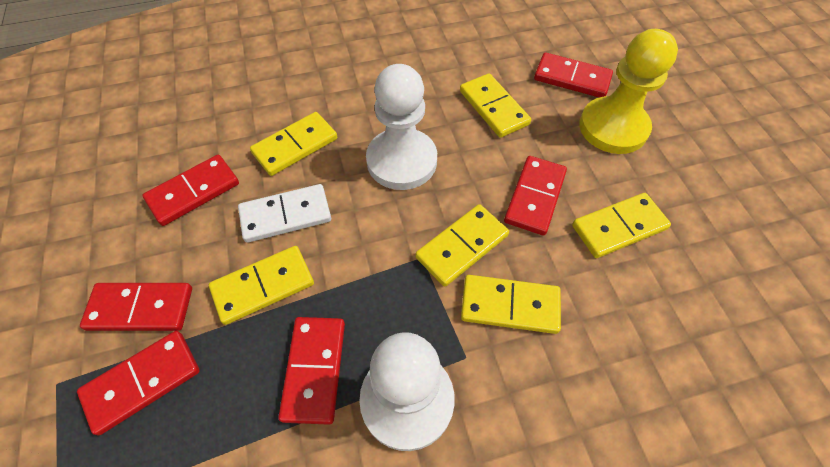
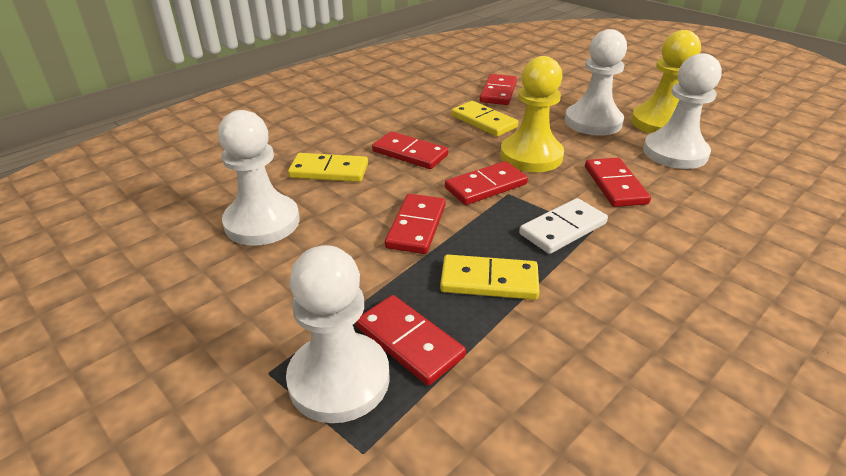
white pawn: 2 -> 4
yellow domino: 6 -> 3
yellow pawn: 1 -> 2

